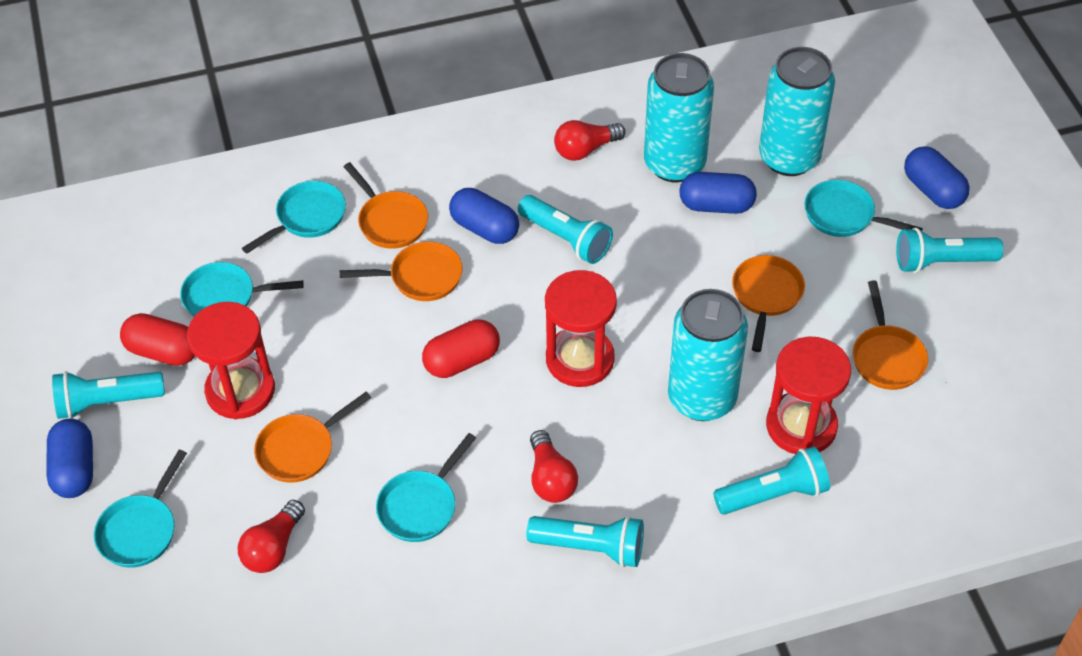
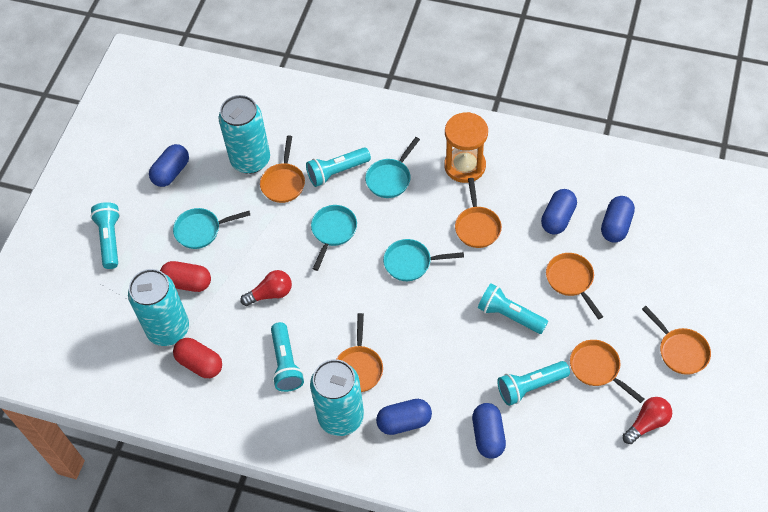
blue capsule: 4 -> 5
orange hourglass: 0 -> 1
orange pan: 5 -> 6
red hourglass: 3 -> 0
red light bulb: 3 -> 2
turquoise pan: 5 -> 4

